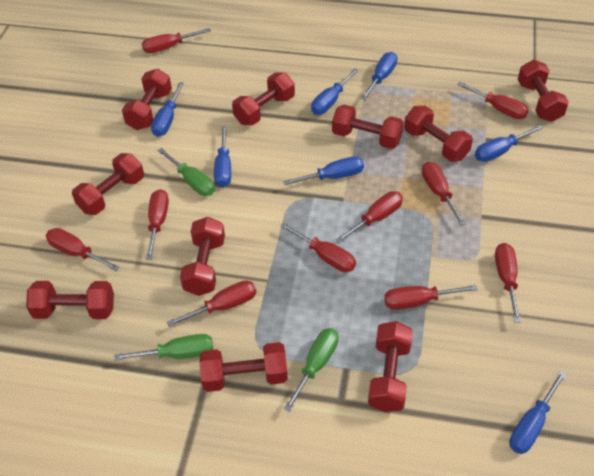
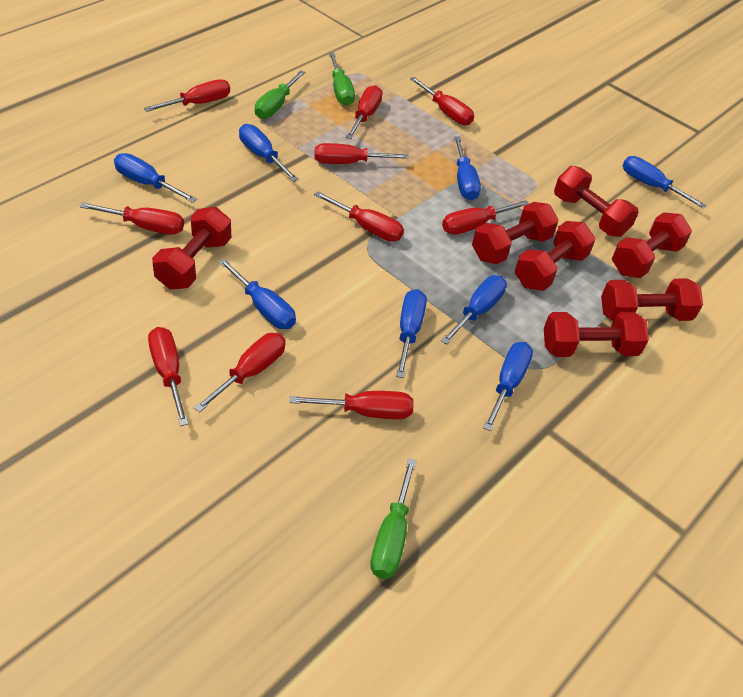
blue screwdriver: 7 -> 8
red dumbbell: 10 -> 7

